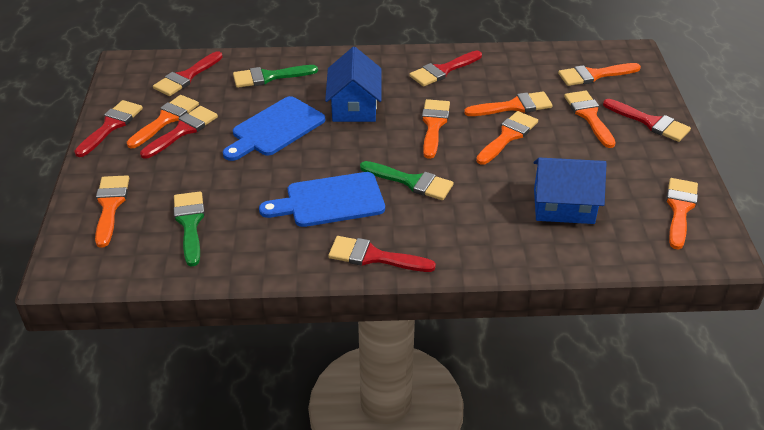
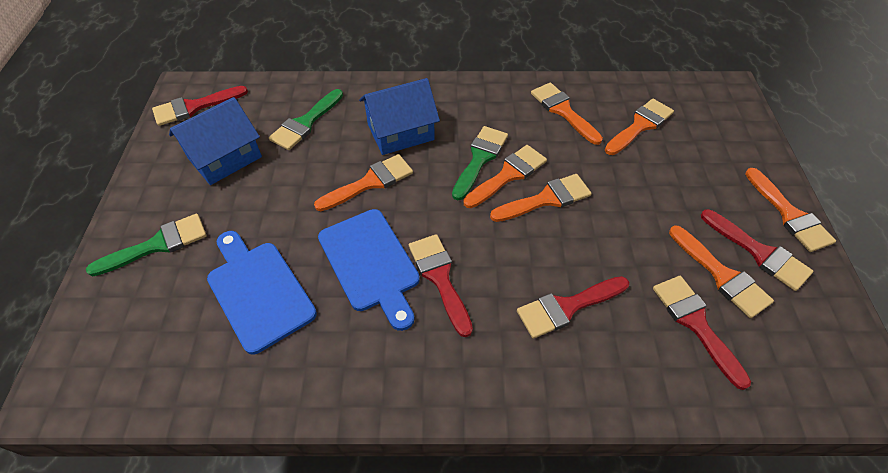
orange brush: 8 -> 7
red brush: 6 -> 5

